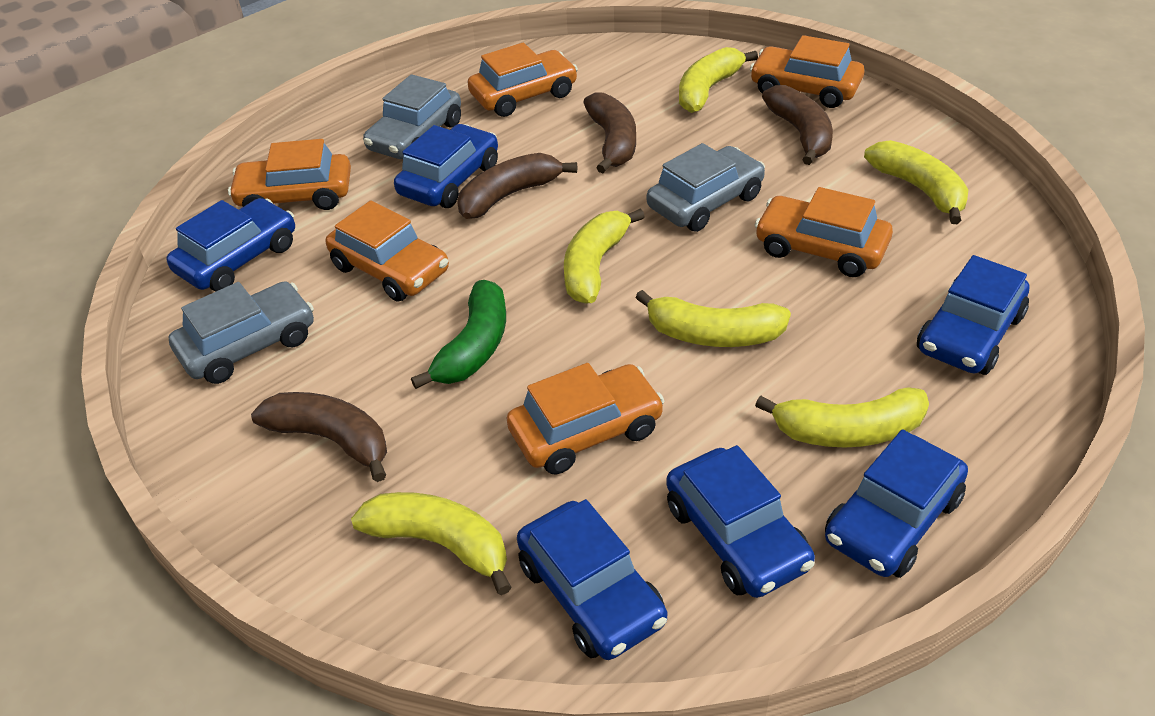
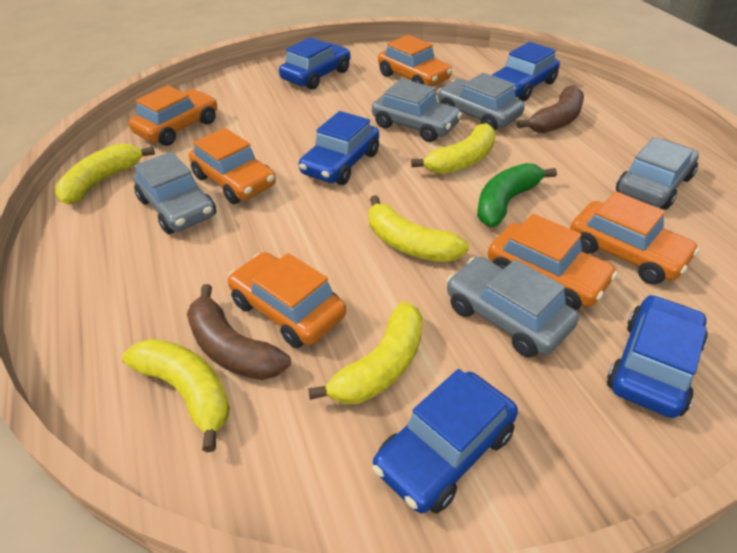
blue car: 6 -> 5
brown banana: 4 -> 2
grey car: 3 -> 5
yellow banana: 6 -> 5

